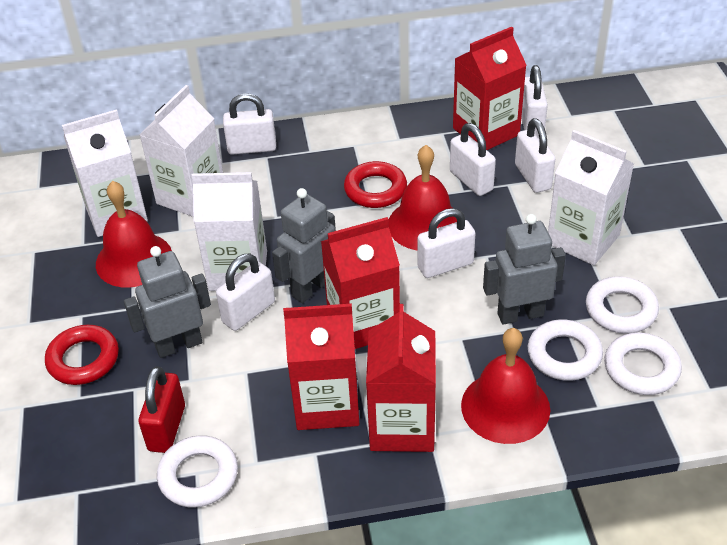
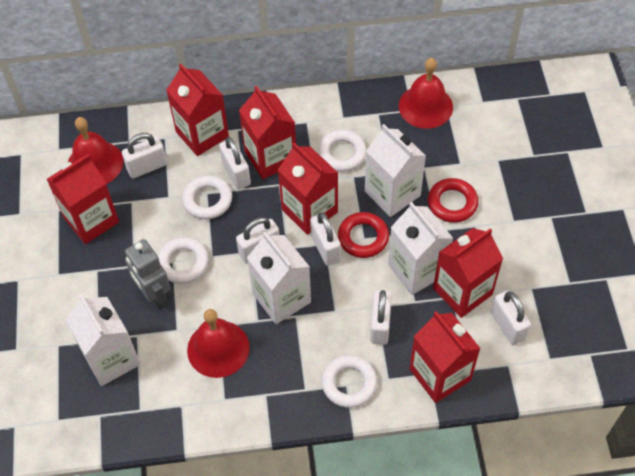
grey robot: 3 -> 1
red carton: 4 -> 6
red padlock: 1 -> 0

